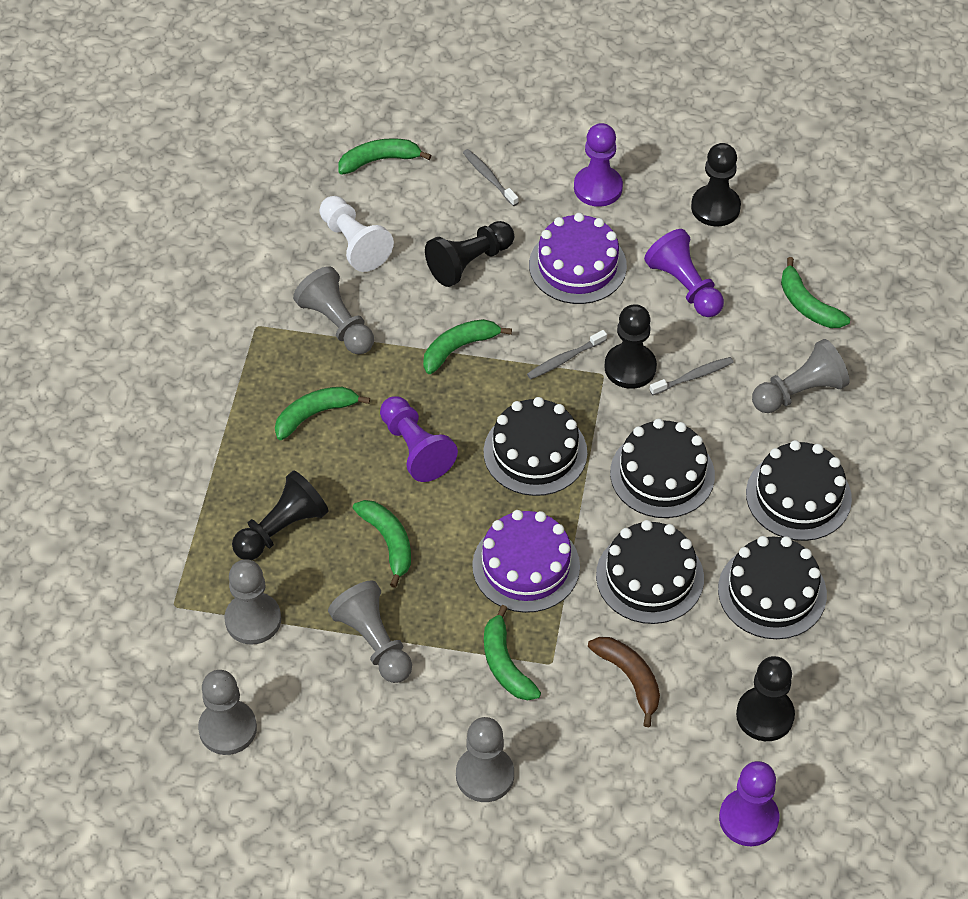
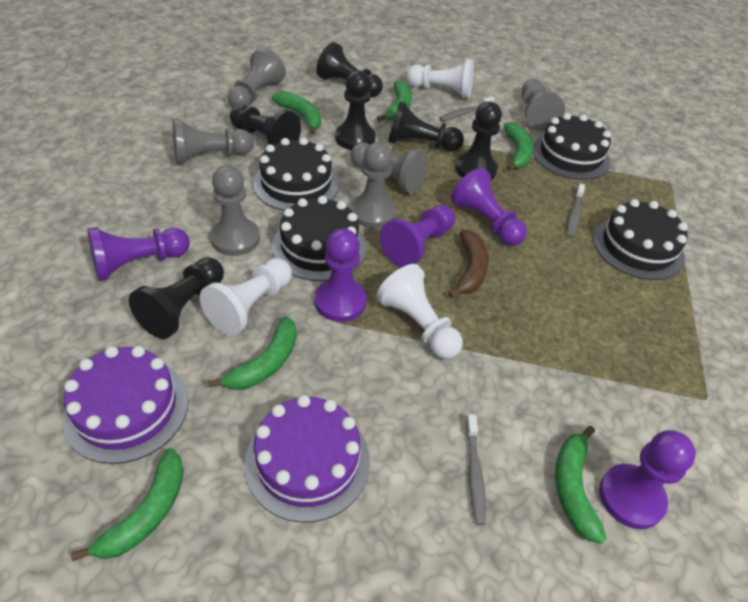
black cake: 5 -> 4
black pawn: 5 -> 6
purple pawn: 4 -> 5
white pawn: 1 -> 3

